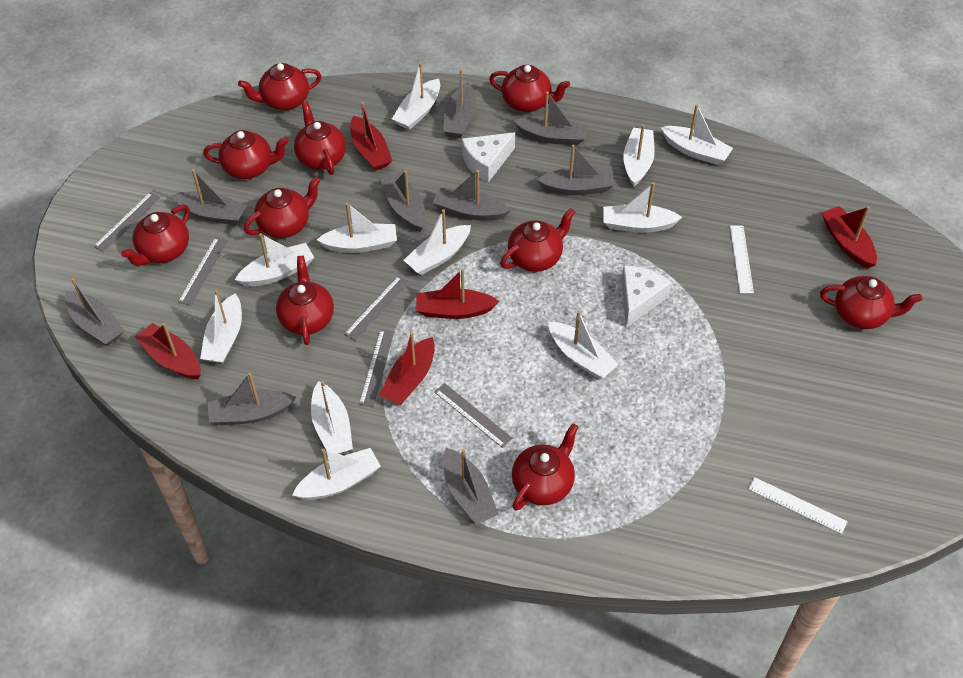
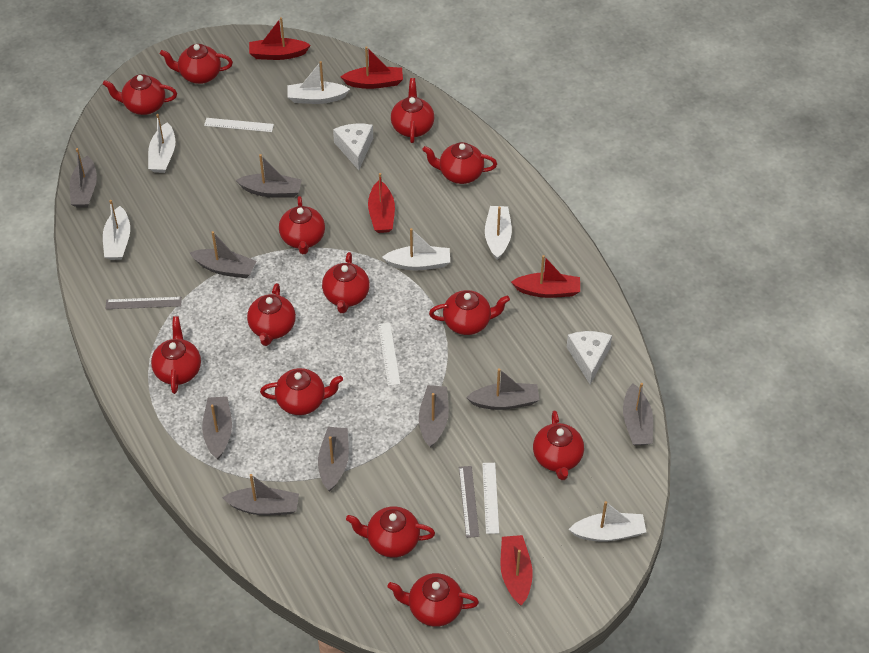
grey ruler: 5 -> 2
red teapot: 10 -> 13
white boat: 11 -> 6
white ruler: 2 -> 3

